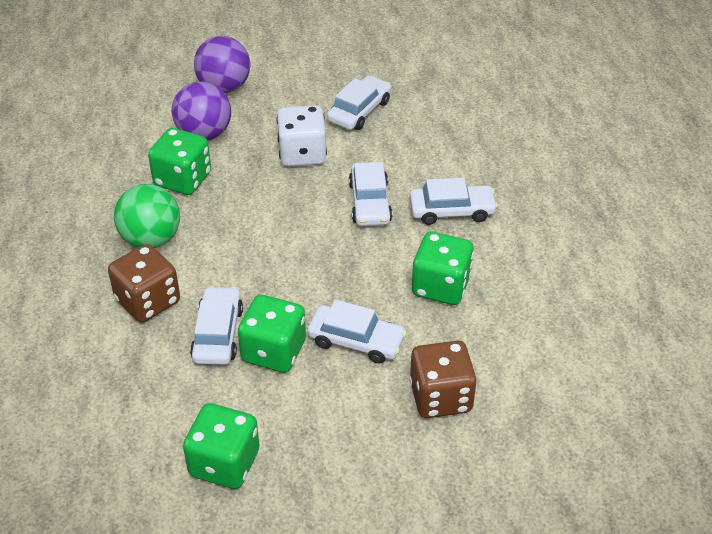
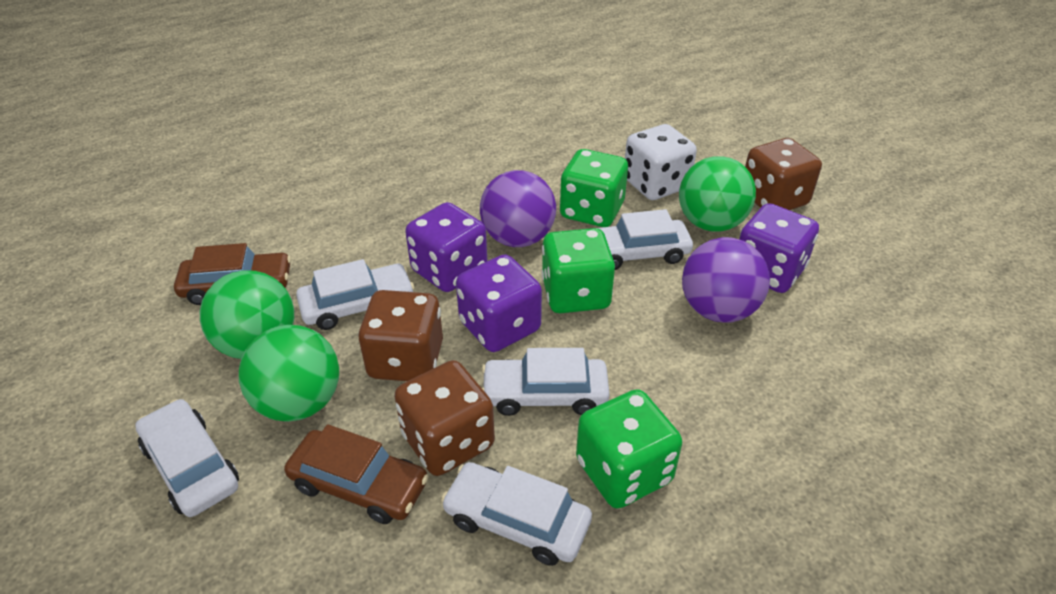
brown car: 0 -> 2
brown dice: 2 -> 3
green ball: 1 -> 3
green dice: 4 -> 3
purple dice: 0 -> 3

